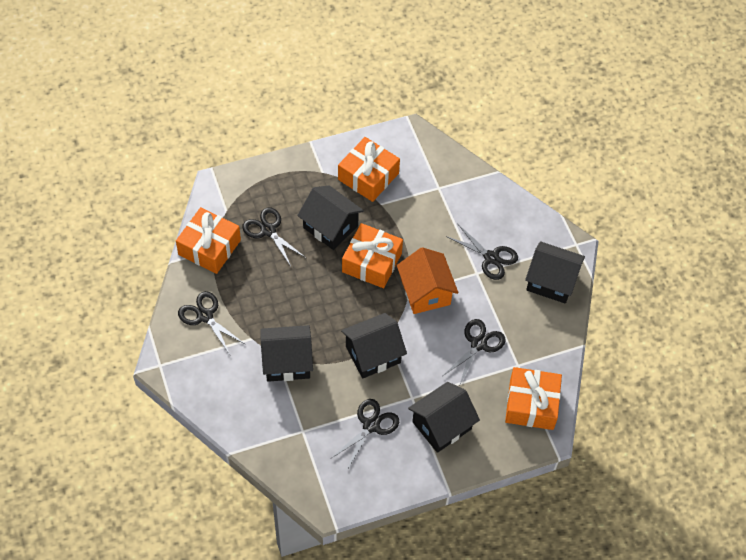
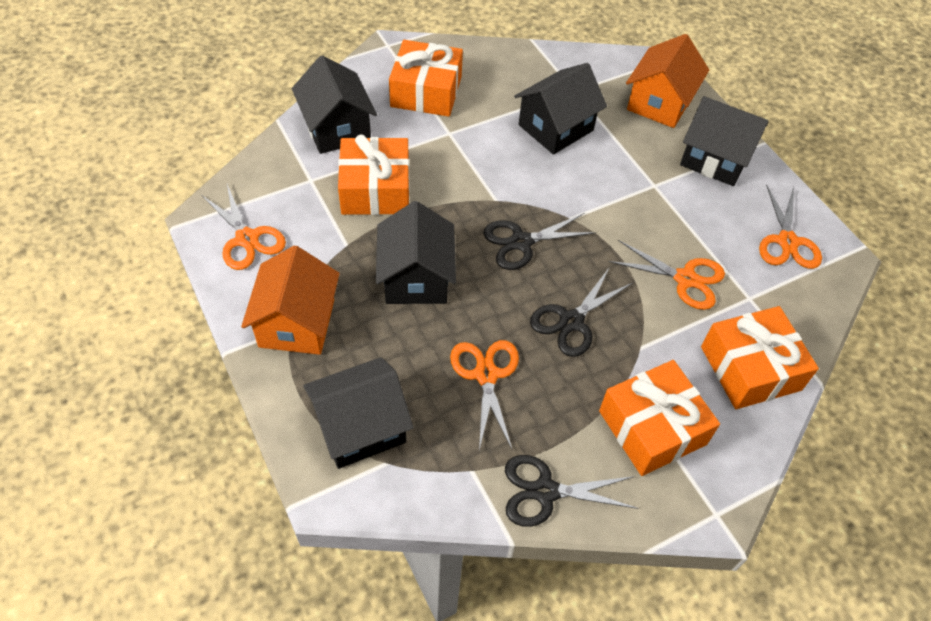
black scissors: 5 -> 3
orange house: 1 -> 2
orange scissors: 0 -> 4

